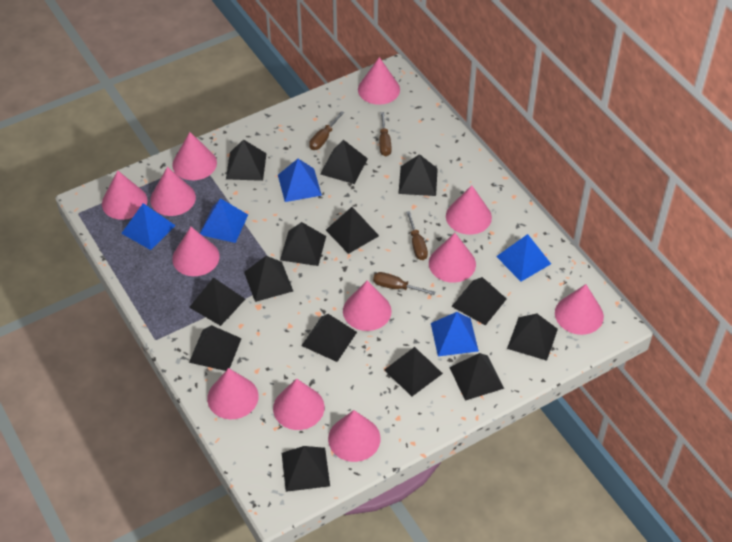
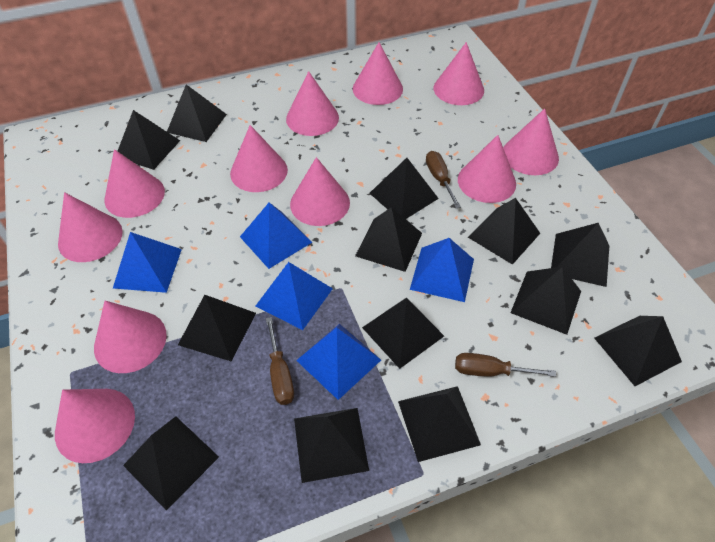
black pyramid: 14 -> 13
brown screwdriver: 4 -> 3
pink cone: 12 -> 11

